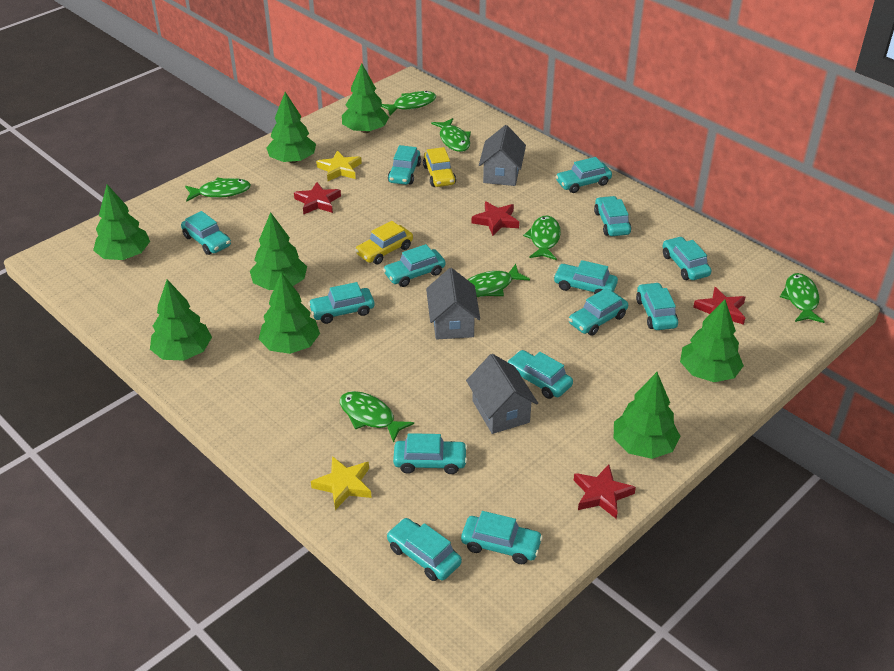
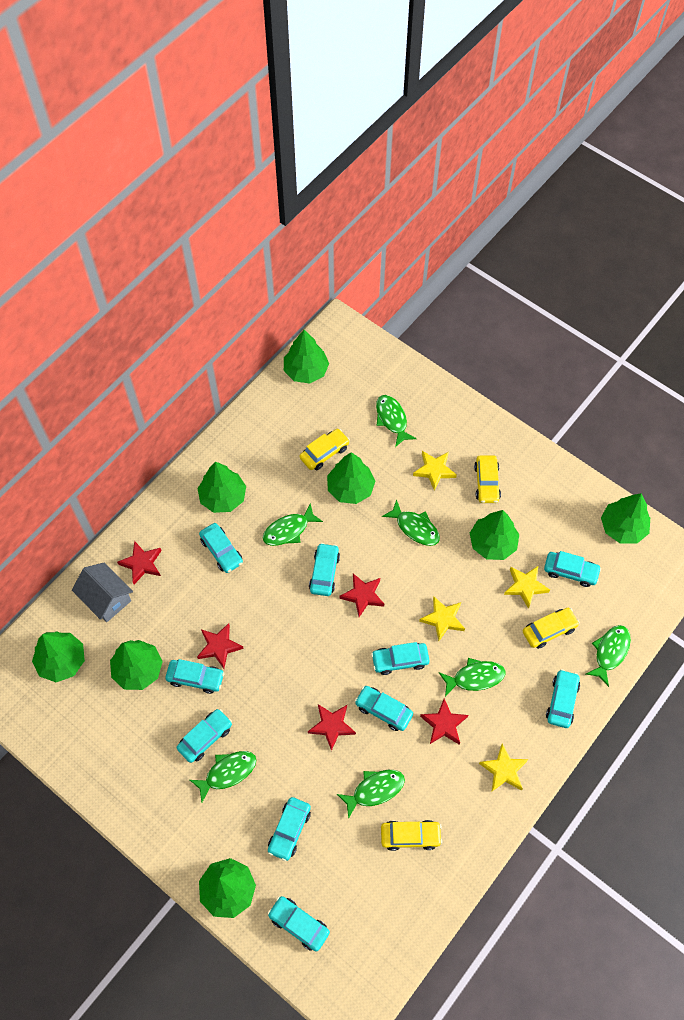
grey house: 3 -> 1
red star: 4 -> 5
turquoise car: 14 -> 10
yellow car: 2 -> 4
yellow star: 2 -> 4

